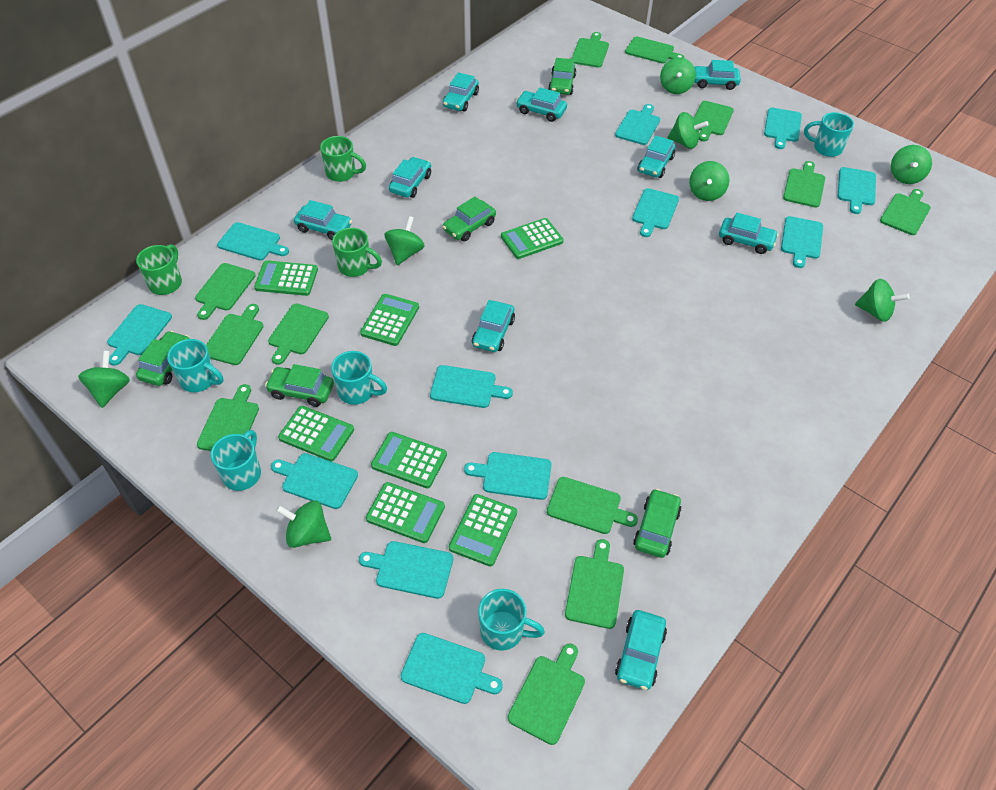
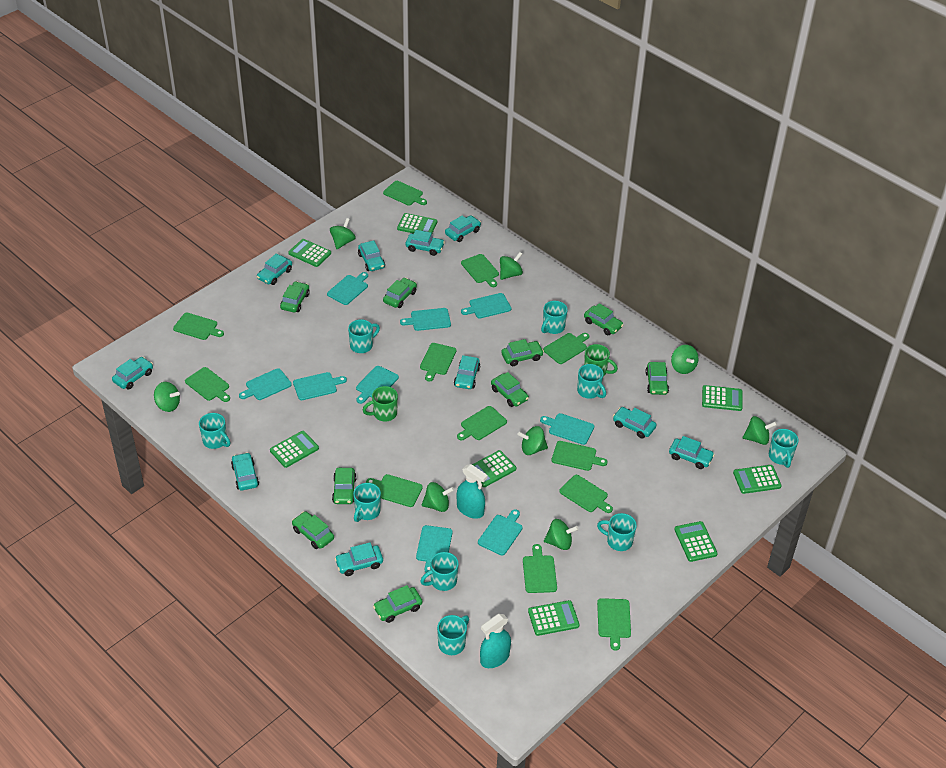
green calculator: 7 -> 8
green car: 5 -> 9
green mug: 3 -> 2
turquoise car: 9 -> 10
turquoise cutting board: 12 -> 9
turquoise mug: 5 -> 9
turquoise spray bottle: 0 -> 2

